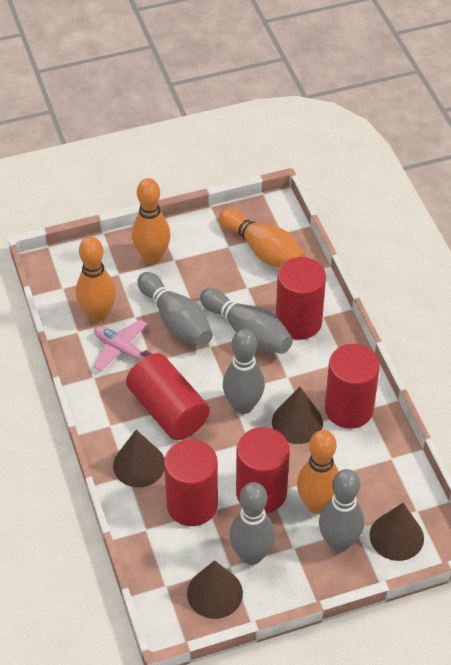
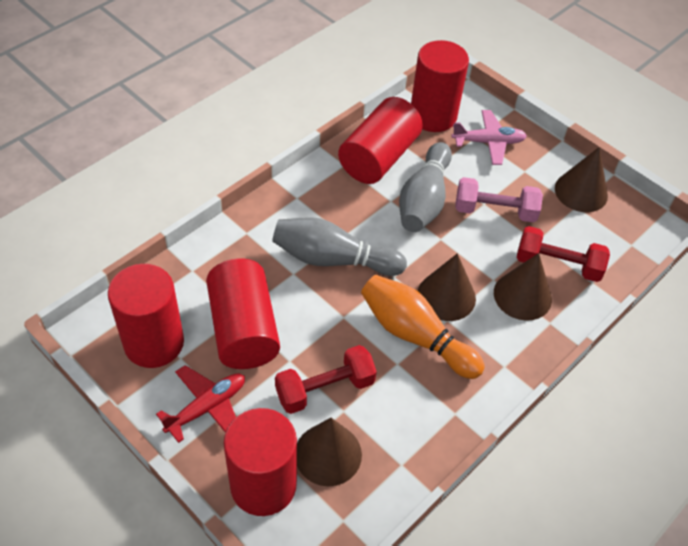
grey bowling pin: 5 -> 2
orange bowling pin: 4 -> 1
pink dumbbell: 0 -> 1
red dumbbell: 0 -> 2
red plane: 0 -> 1

